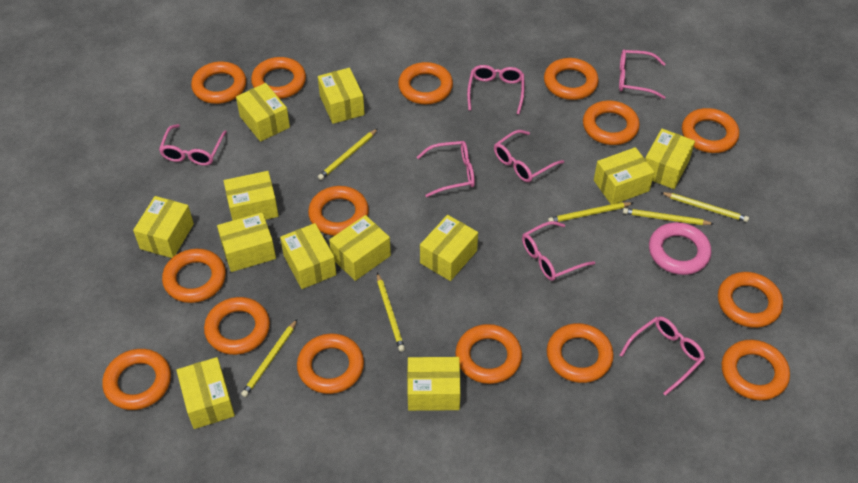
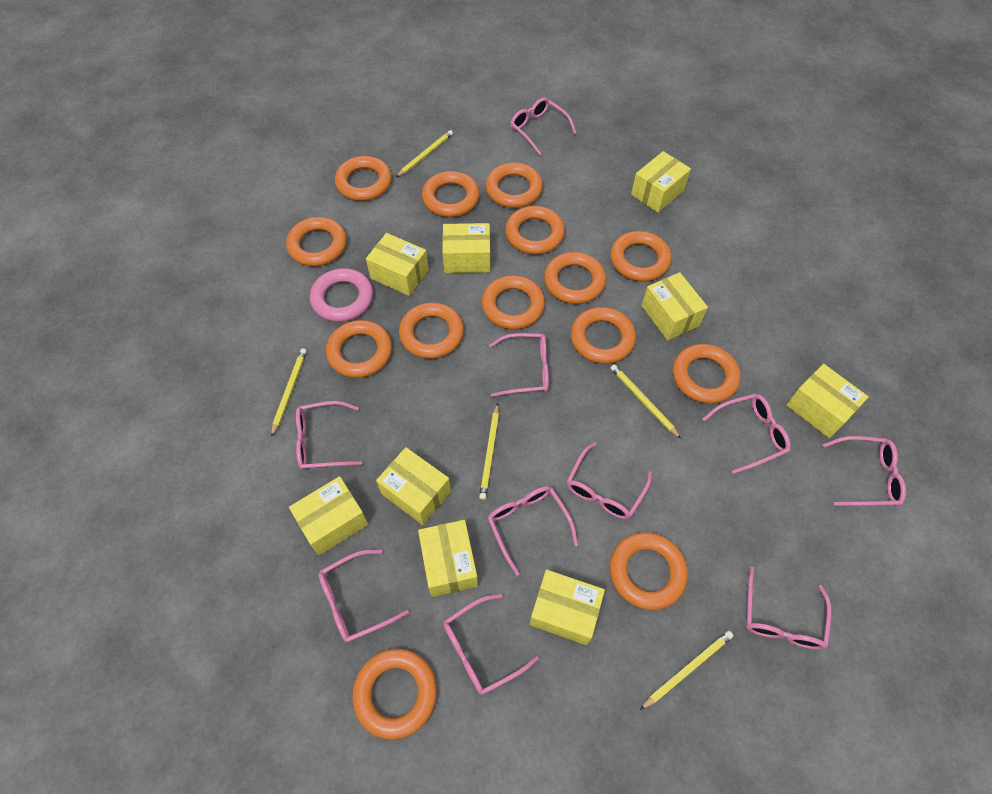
orange ring: 15 -> 14
pink glasses: 7 -> 10
yellow box: 12 -> 9
yellow pencil: 6 -> 5

